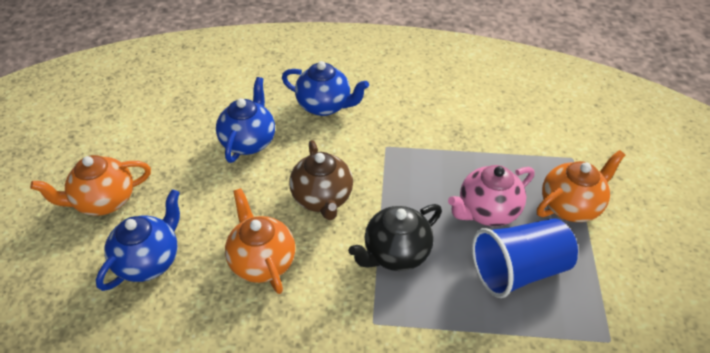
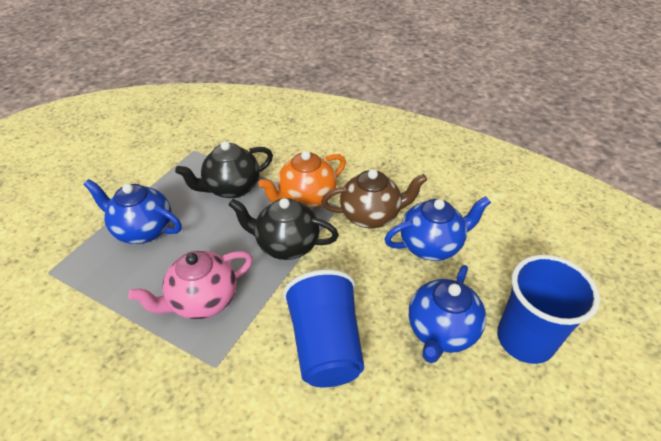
black teapot: 1 -> 2
blue cup: 1 -> 2
orange teapot: 3 -> 1

